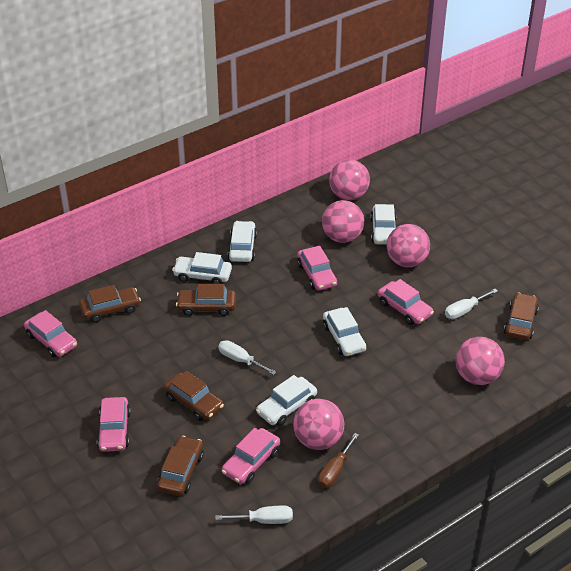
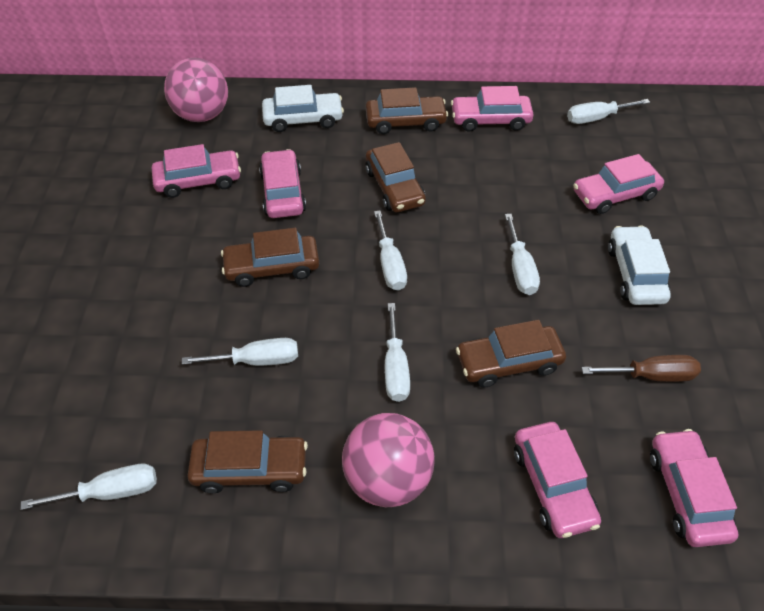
pink ball: 5 -> 2
pink car: 5 -> 6
white car: 5 -> 2
white screwdriver: 3 -> 6

